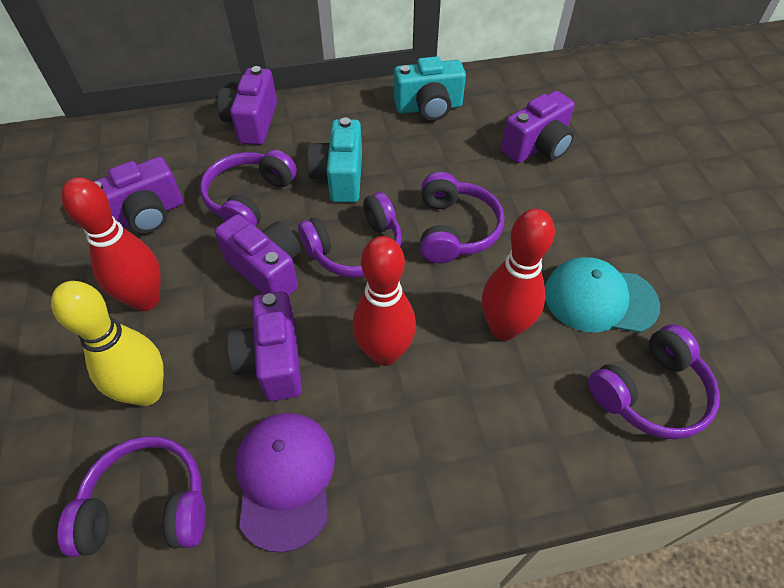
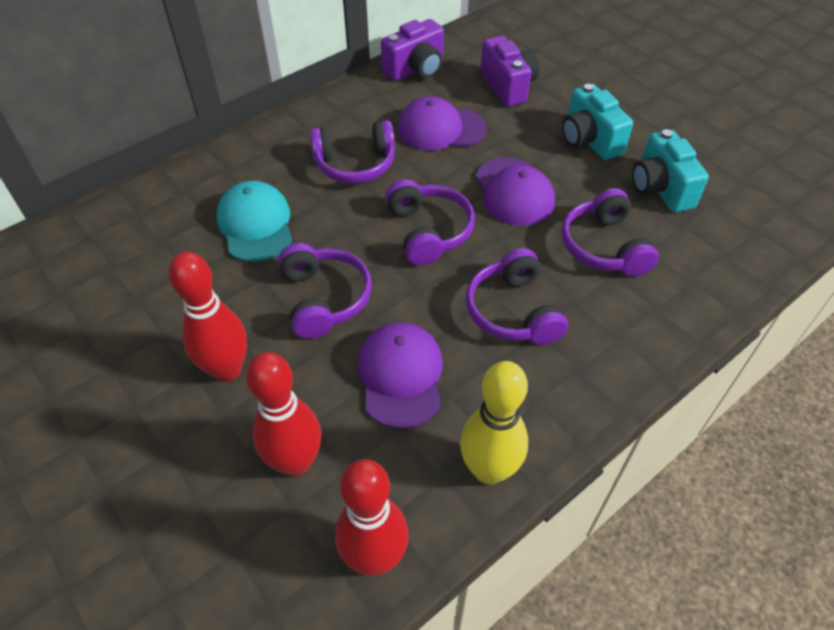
purple camera: 5 -> 2
purple cap: 1 -> 3

